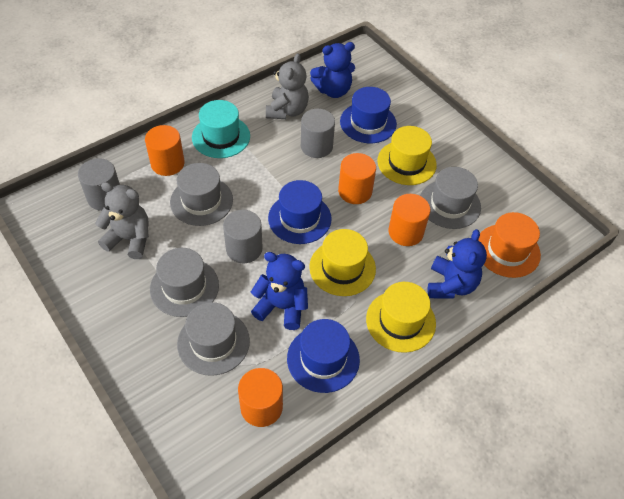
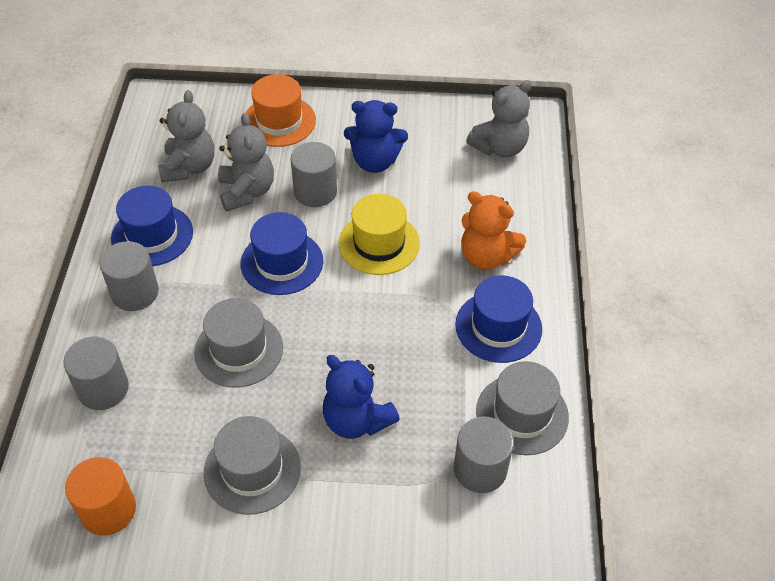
blue teddy bear: 3 -> 2
grey cylinder: 3 -> 4
grey hat: 4 -> 3
grey teddy bear: 2 -> 3
orange cylinder: 4 -> 1
orange teddy bear: 0 -> 1
turquoise hat: 1 -> 0
yellow hat: 3 -> 1

